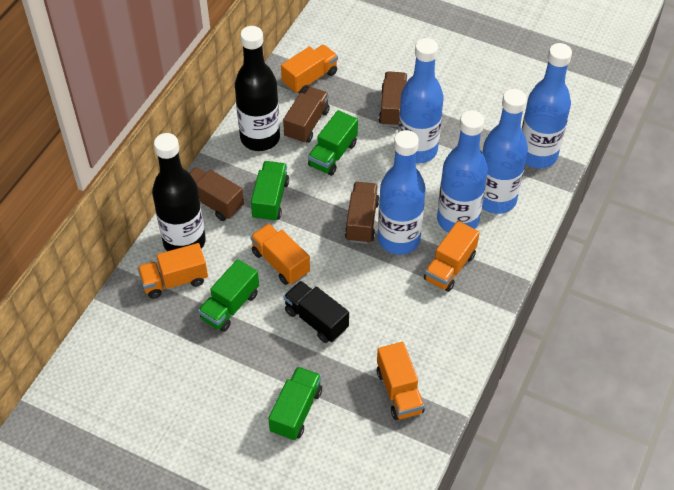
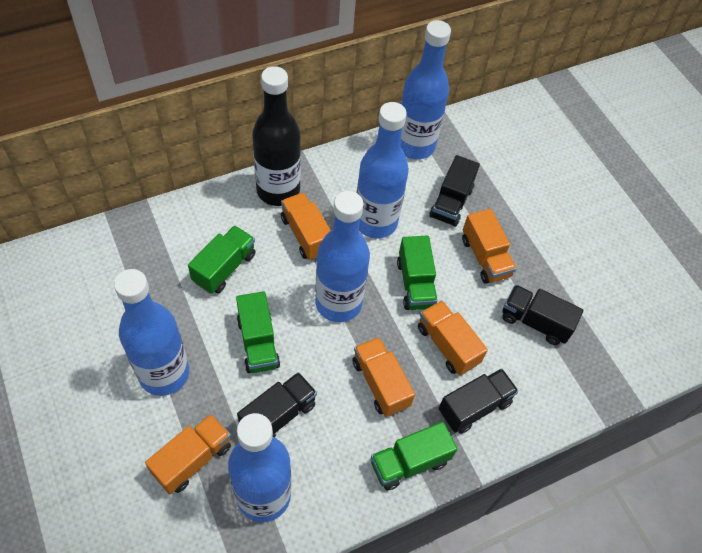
black bottle: 2 -> 1
black truck: 1 -> 4
brown truck: 4 -> 0

